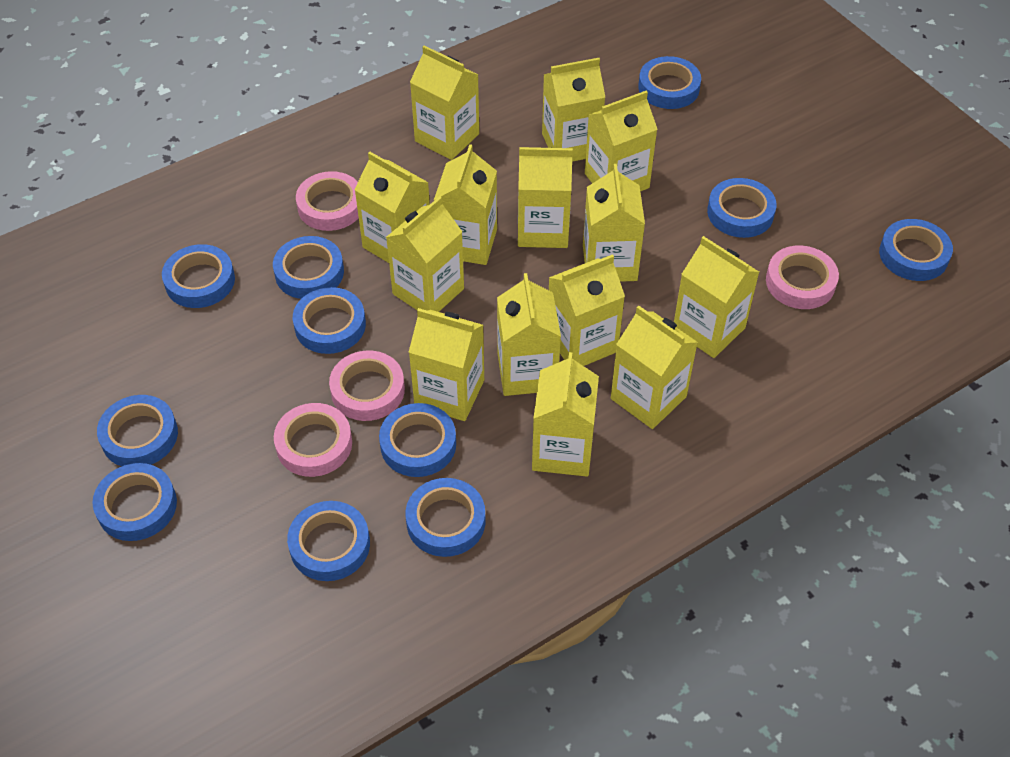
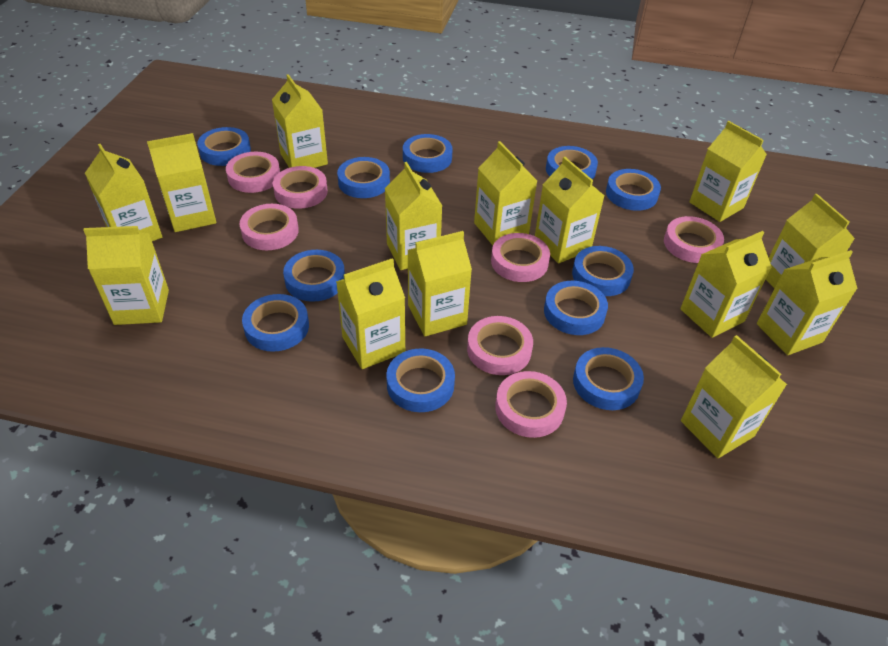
pink tape: 4 -> 7

